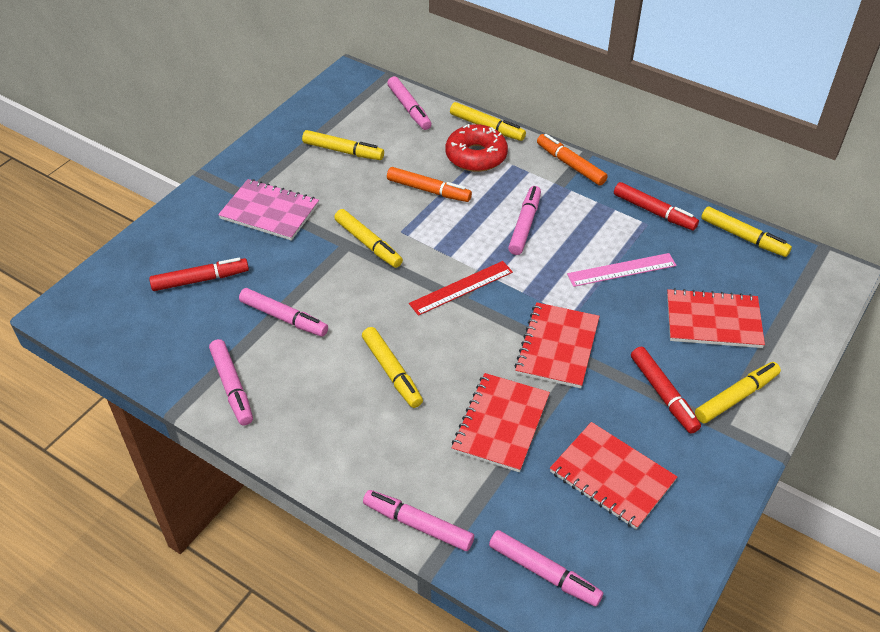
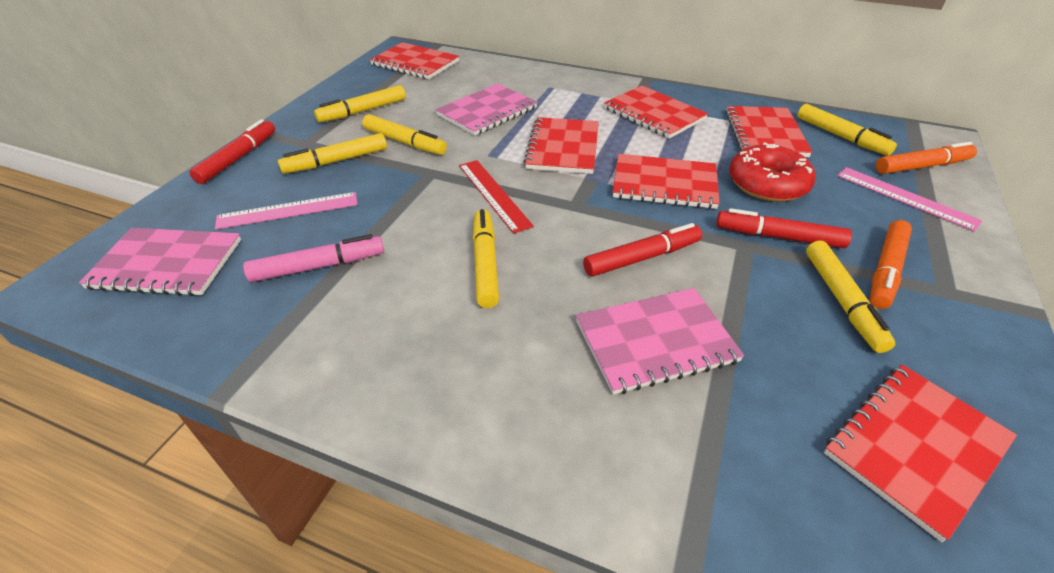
pink marker: 6 -> 1
pink notebook: 1 -> 3
pink ruler: 1 -> 2
red notebook: 4 -> 6

